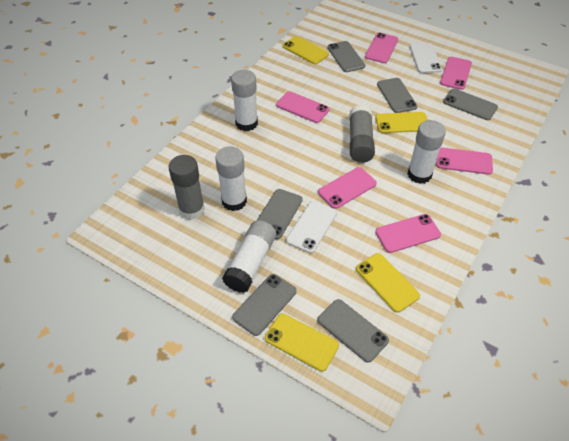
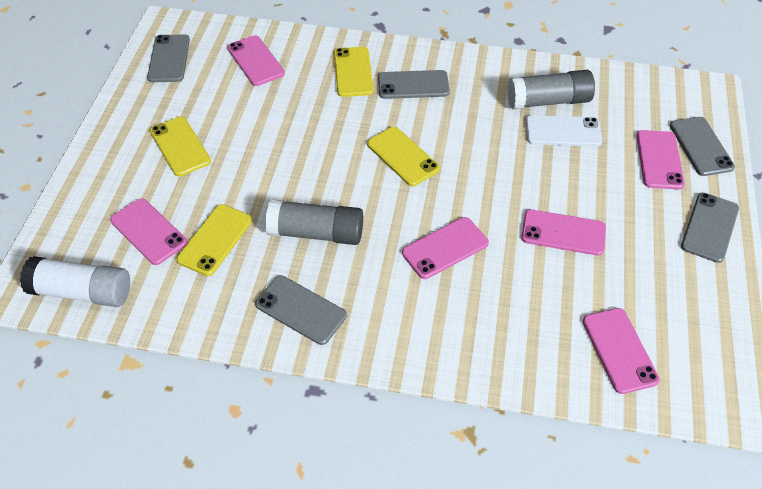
grey phone: 6 -> 5
white glue stick: 4 -> 1
white phone: 2 -> 1

